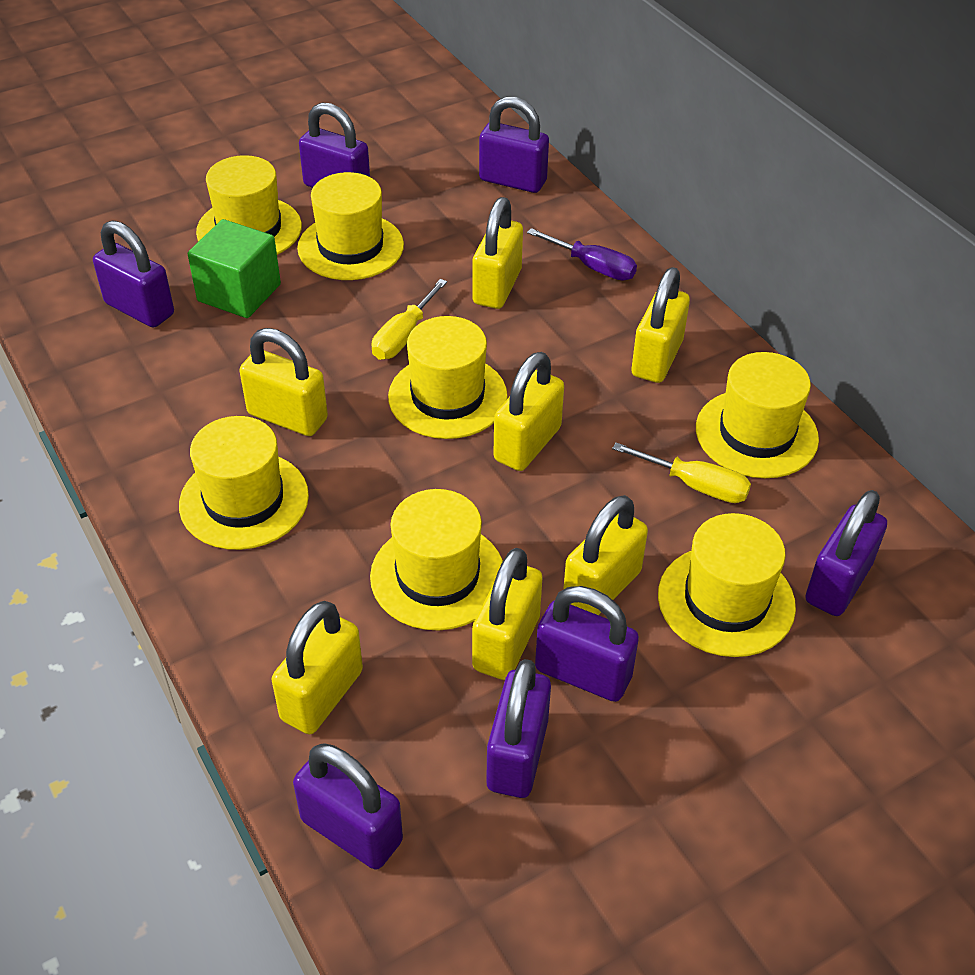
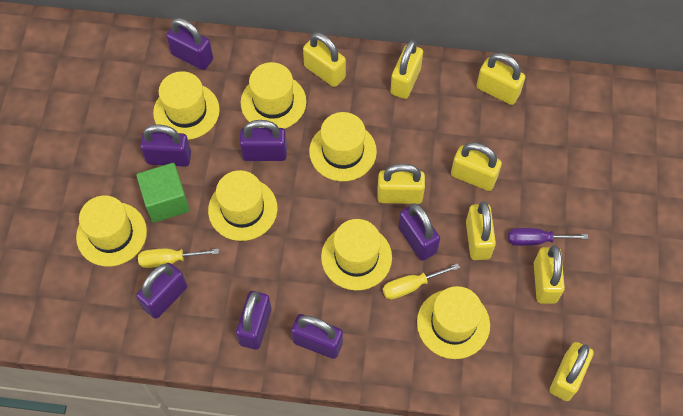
yellow padlock: 7 -> 8

